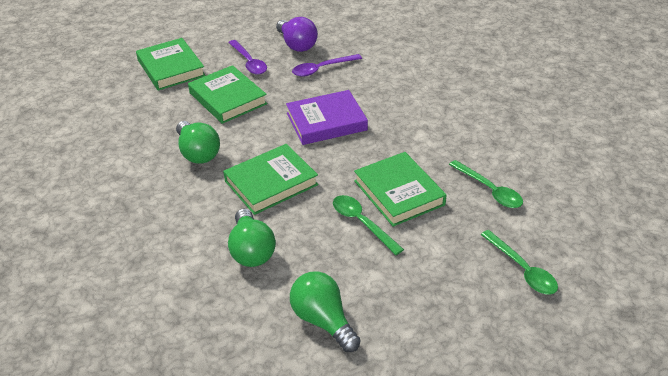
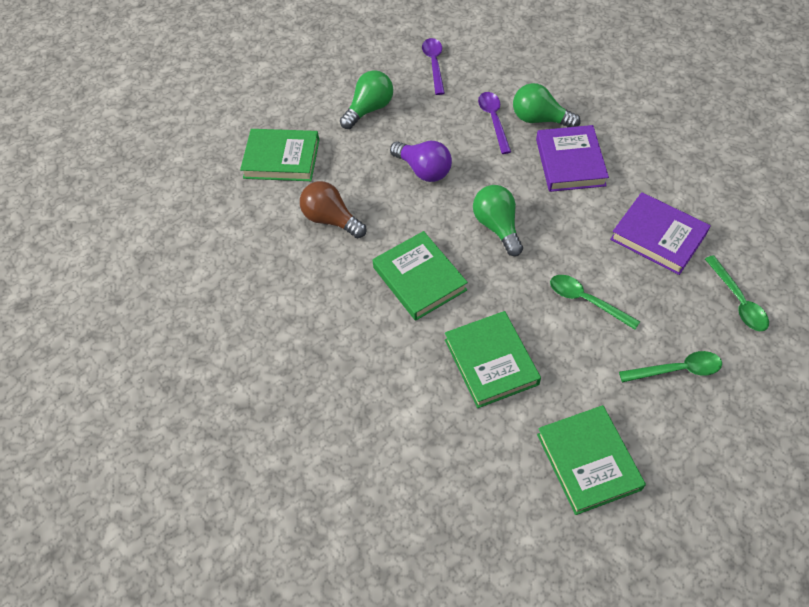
brown light bulb: 0 -> 1
purple book: 1 -> 2

